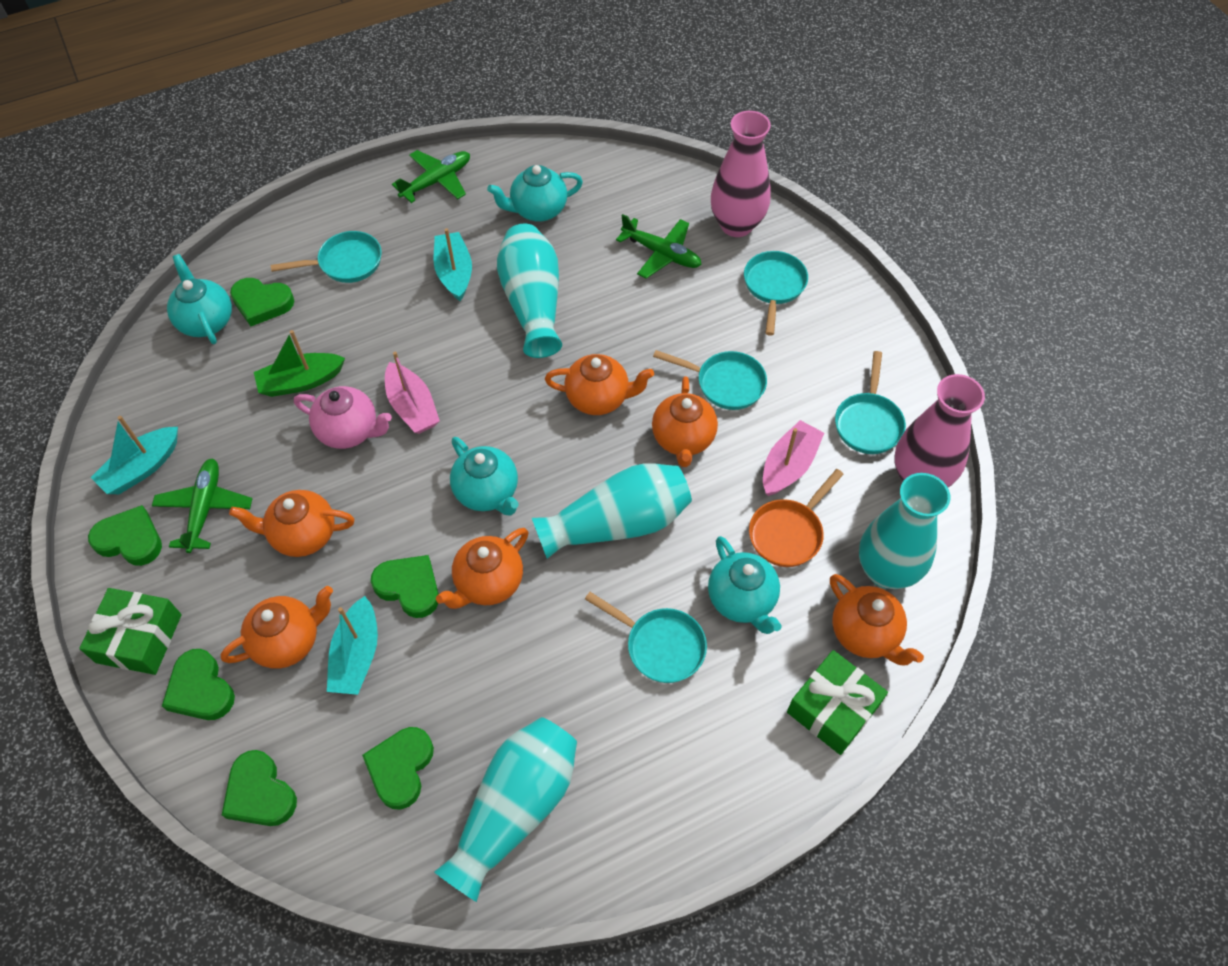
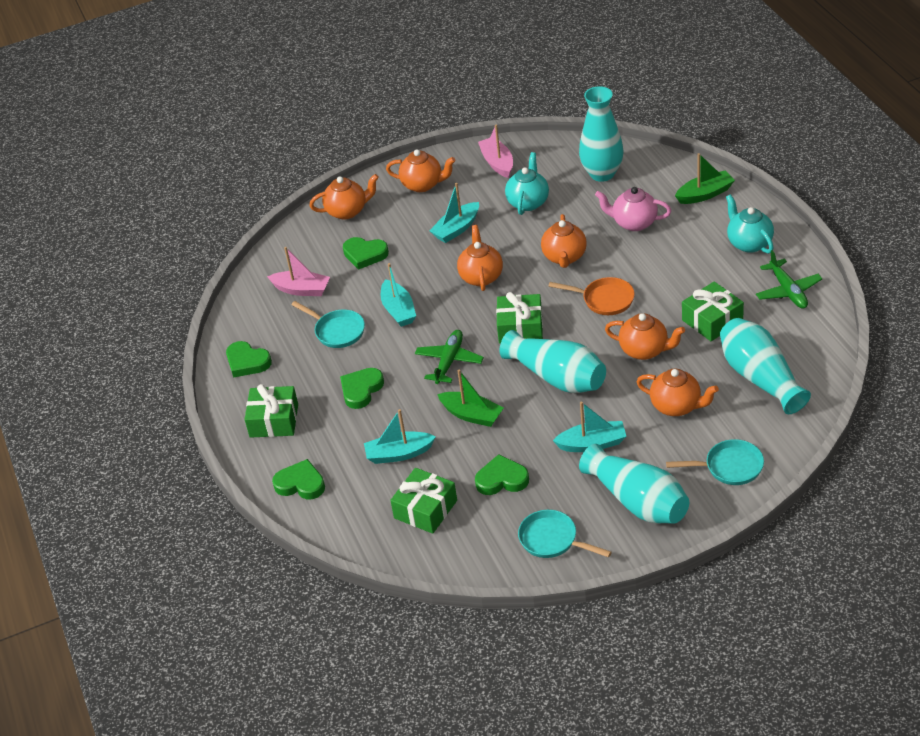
green boat: 1 -> 2
green gift: 2 -> 4
green heart: 6 -> 5
green plane: 3 -> 2
pink vase: 2 -> 0
turquoise boat: 3 -> 4
turquoise pan: 5 -> 3
turquoise teapot: 4 -> 2

